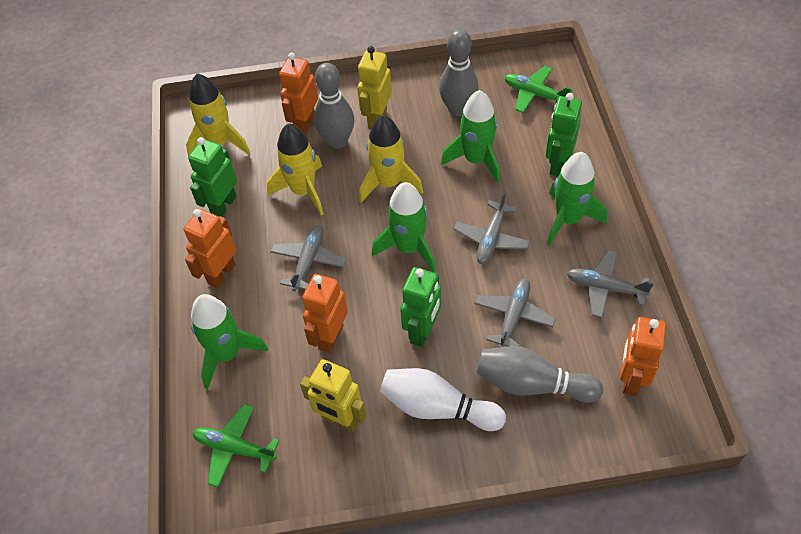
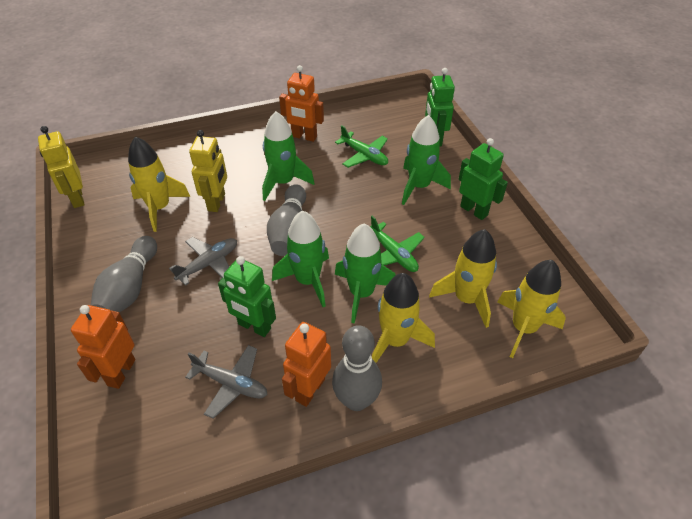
grey plane: 4 -> 2
orange robot: 4 -> 3
white bowling pin: 1 -> 0
yellow rocket: 3 -> 4

